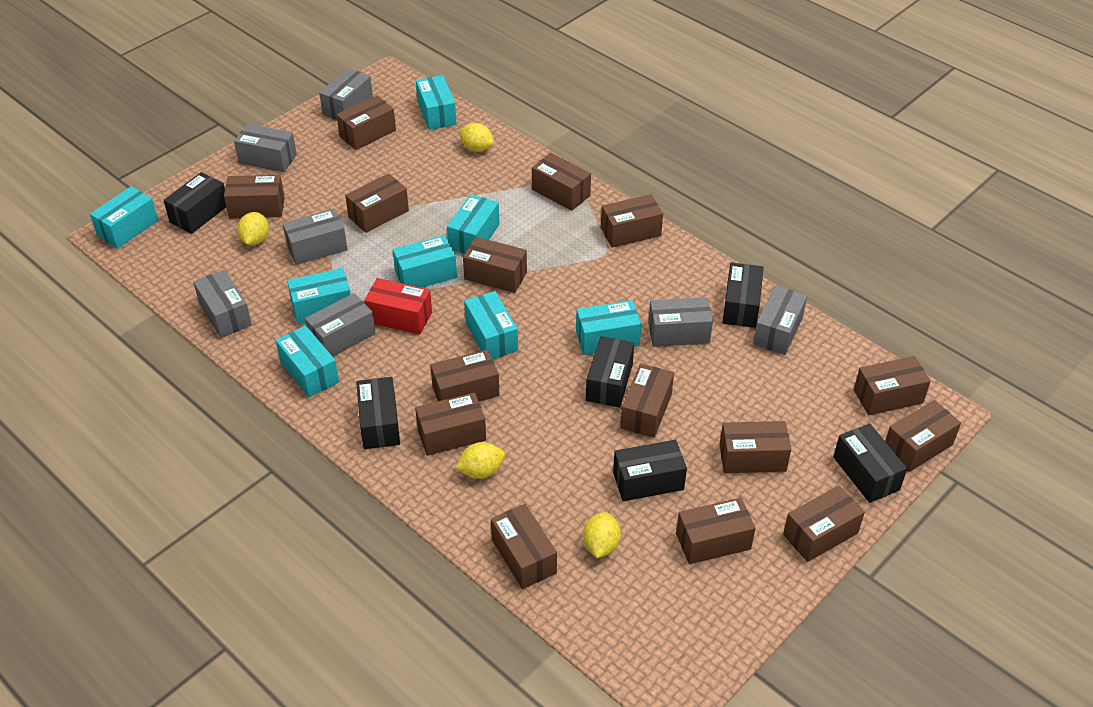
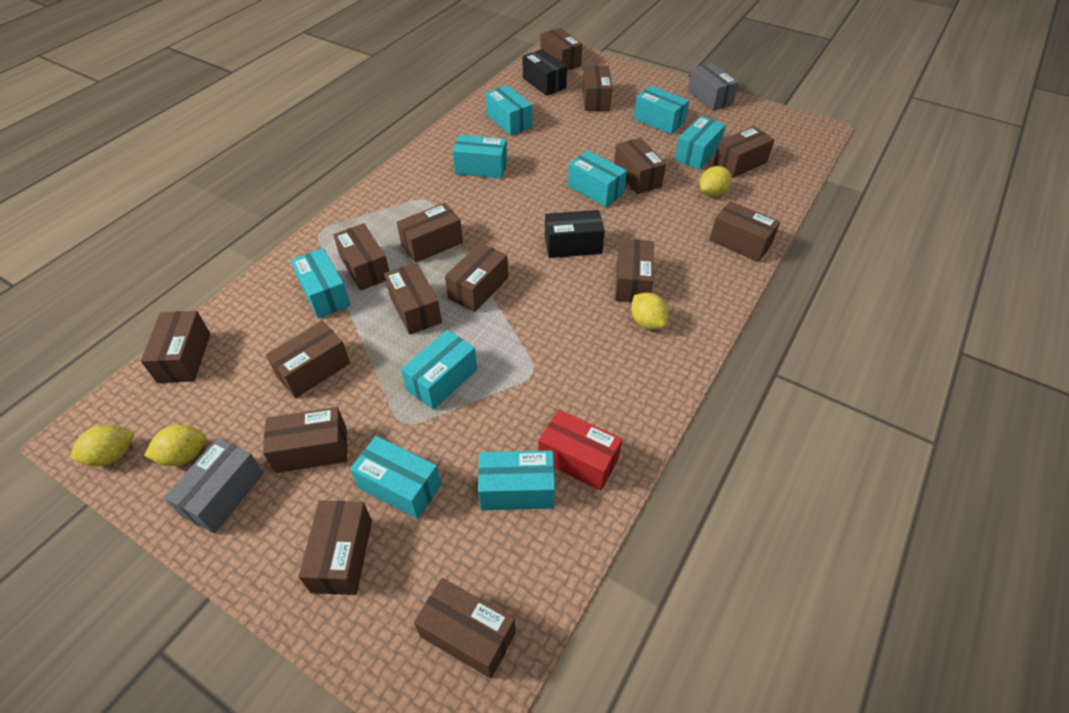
black box: 6 -> 2
grey box: 7 -> 2
turquoise box: 8 -> 9

